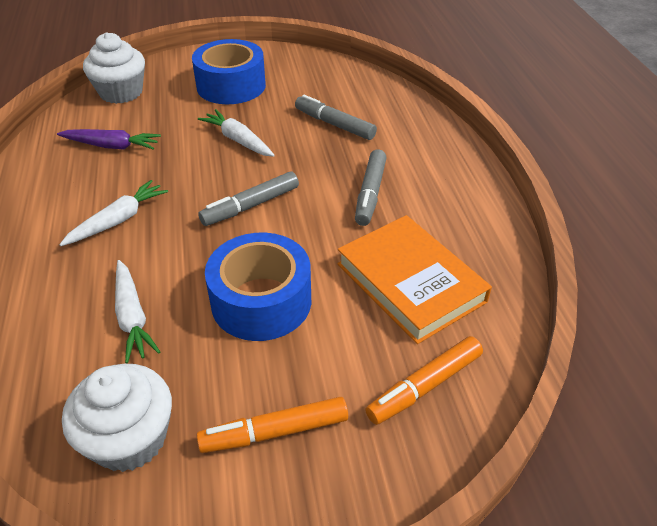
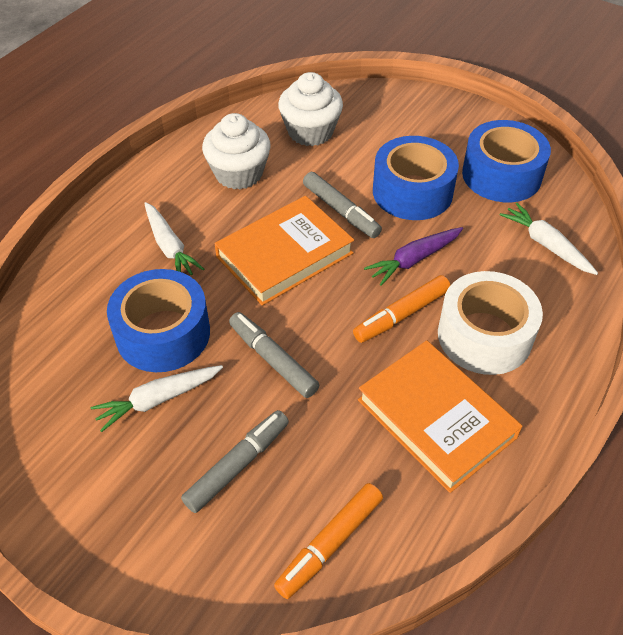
blue tape: 2 -> 3
orange book: 1 -> 2
white tape: 0 -> 1

